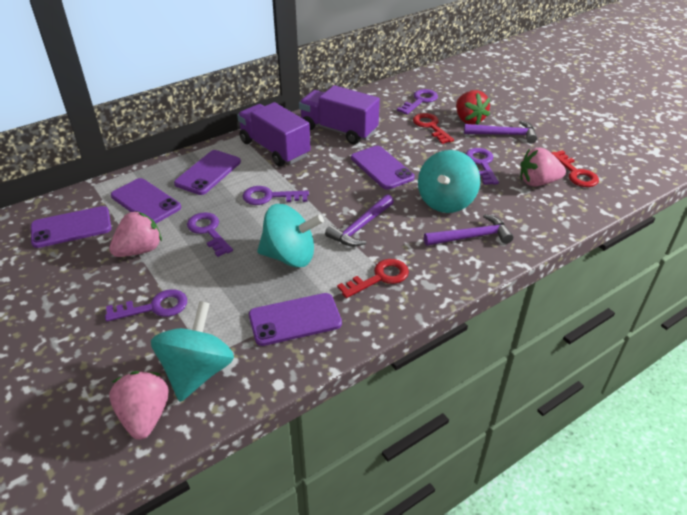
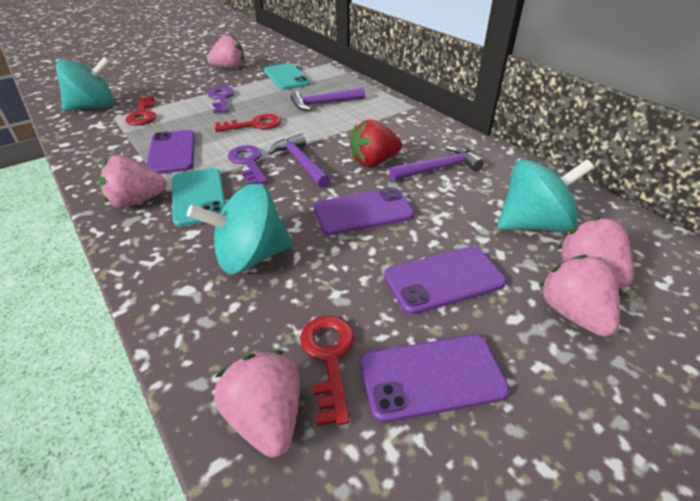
pink strawberry: 3 -> 5
purple key: 5 -> 2
purple phone: 5 -> 4
purple truck: 2 -> 0
turquoise phone: 0 -> 2

